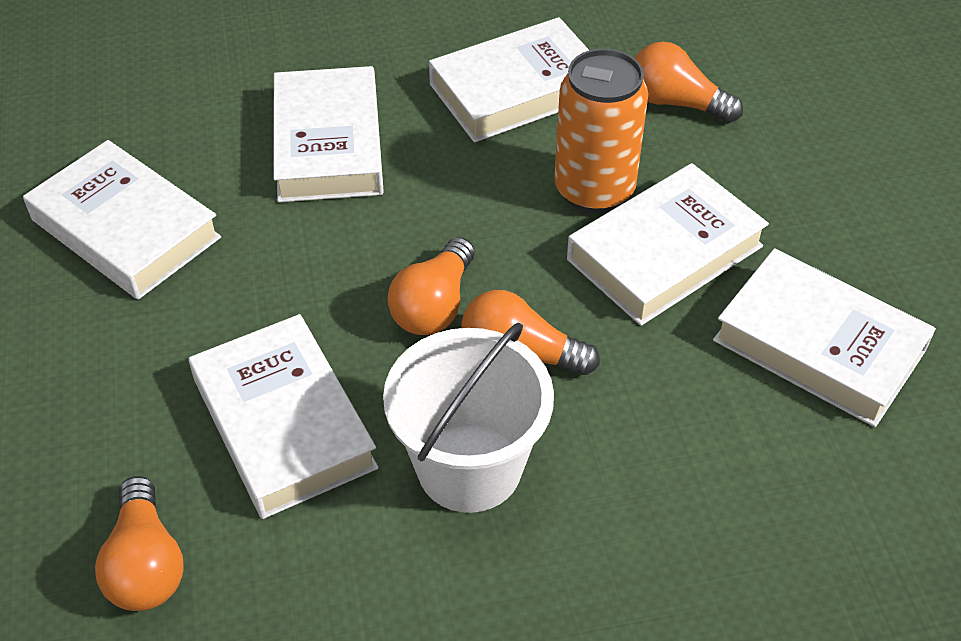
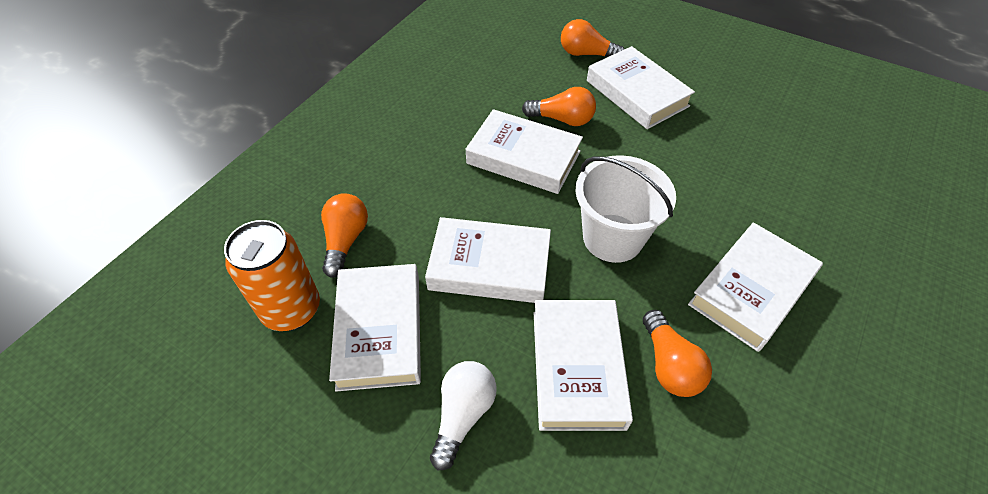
white light bulb: 0 -> 1

